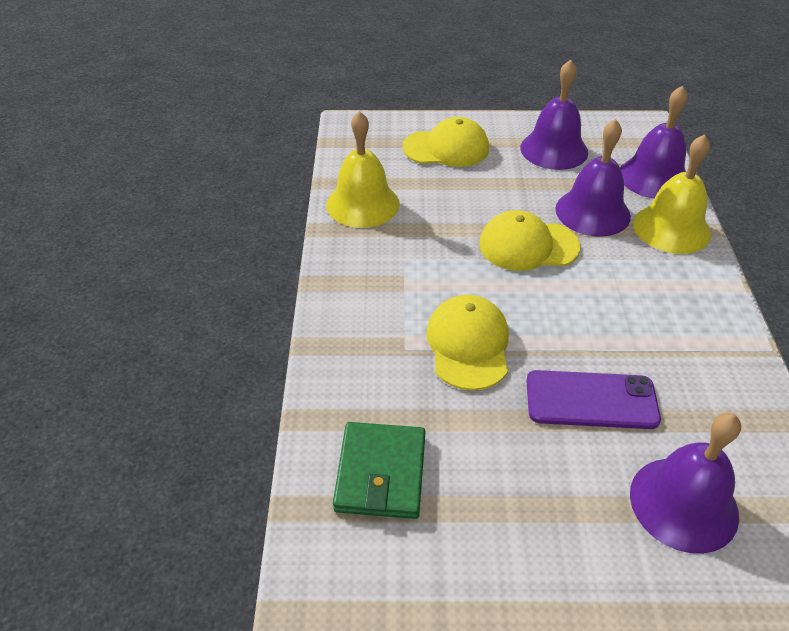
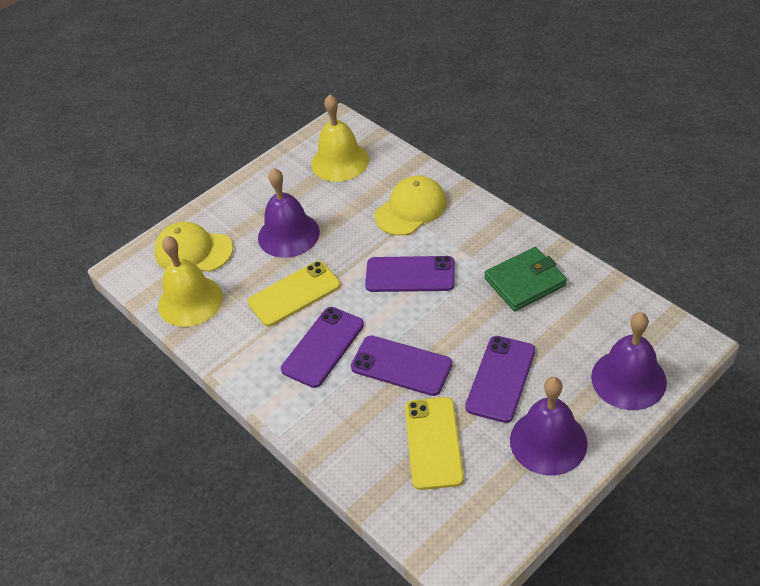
purple bell: 4 -> 3
purple phone: 1 -> 4
yellow cap: 3 -> 2
yellow phone: 0 -> 2

